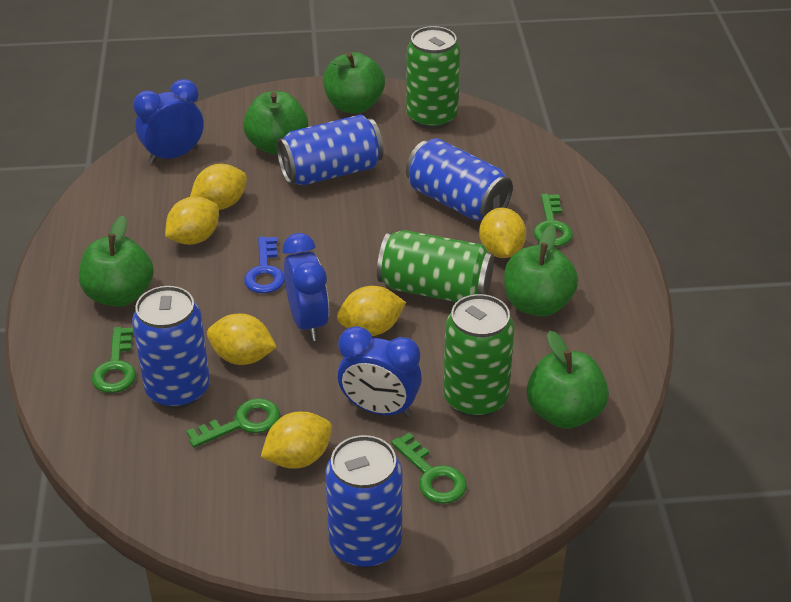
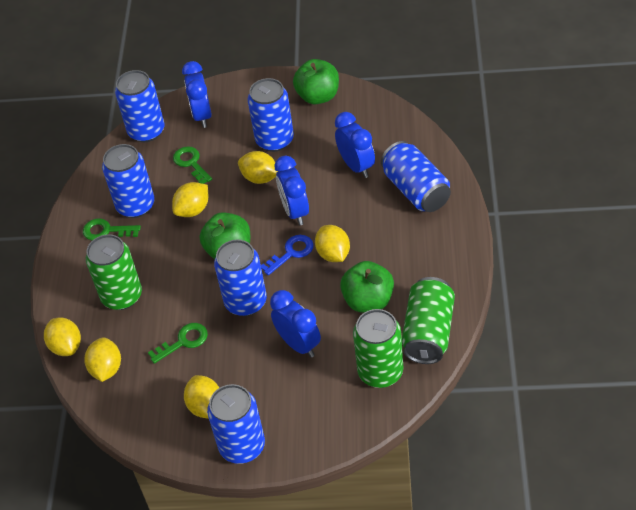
blue can: 4 -> 6
blue clock: 3 -> 4
green apple: 5 -> 3
green key: 4 -> 3

